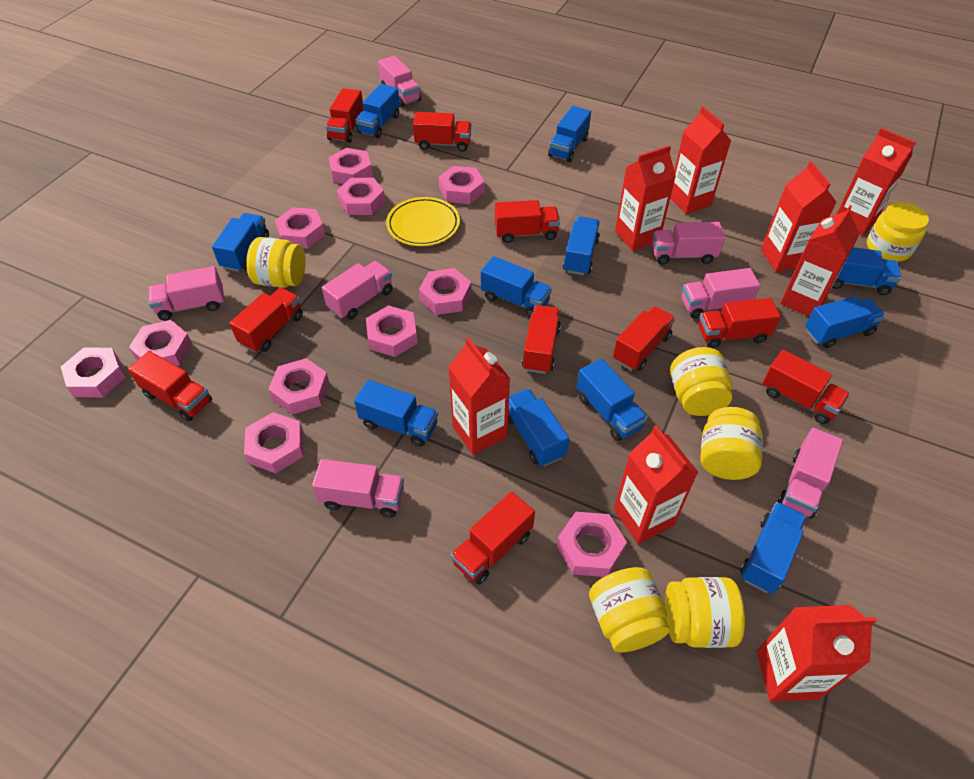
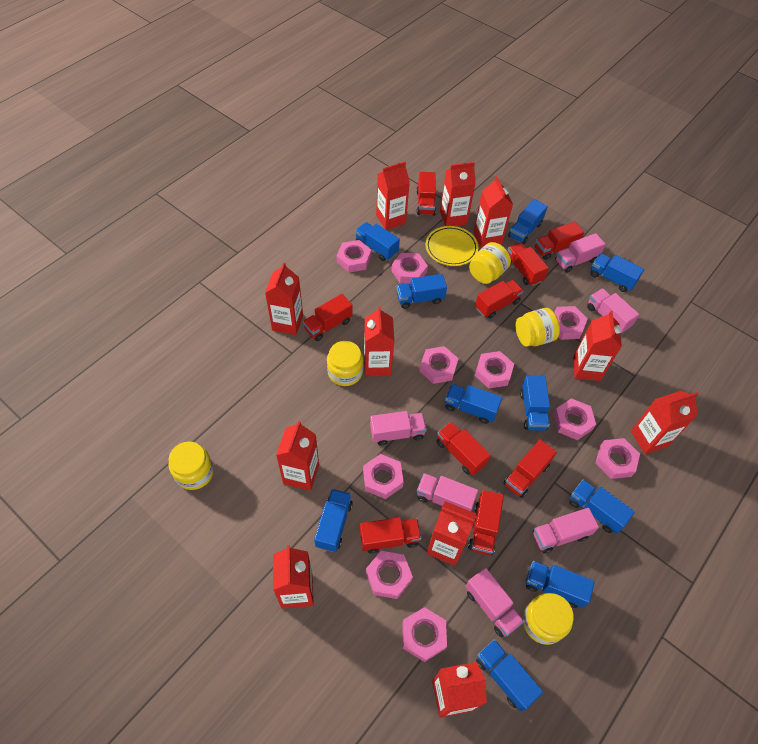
blue truck: 11 -> 10
pink nut: 11 -> 10
pink truck: 7 -> 6
red carton: 8 -> 11
red truck: 10 -> 9
yellow jar: 6 -> 5

